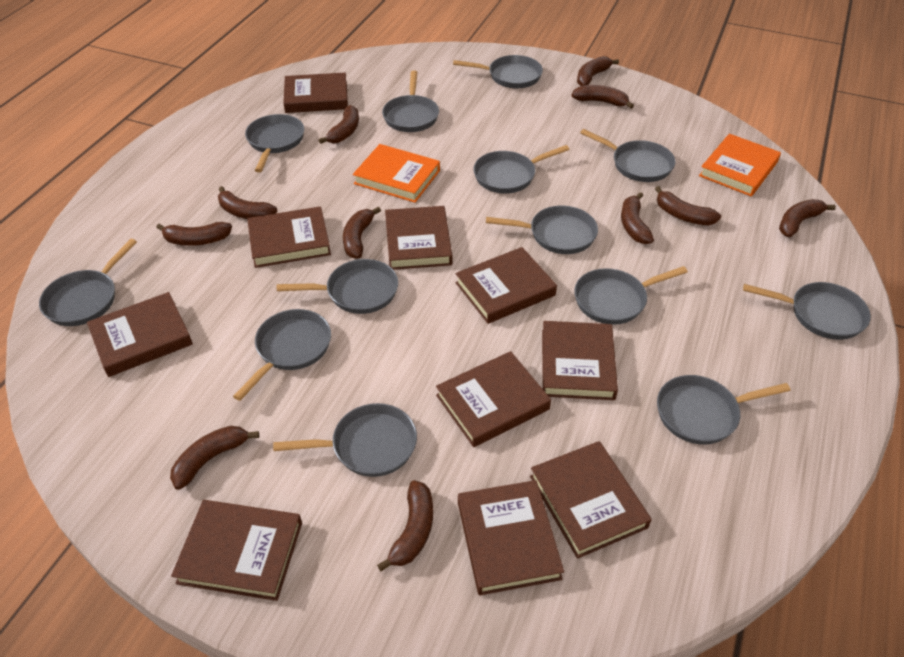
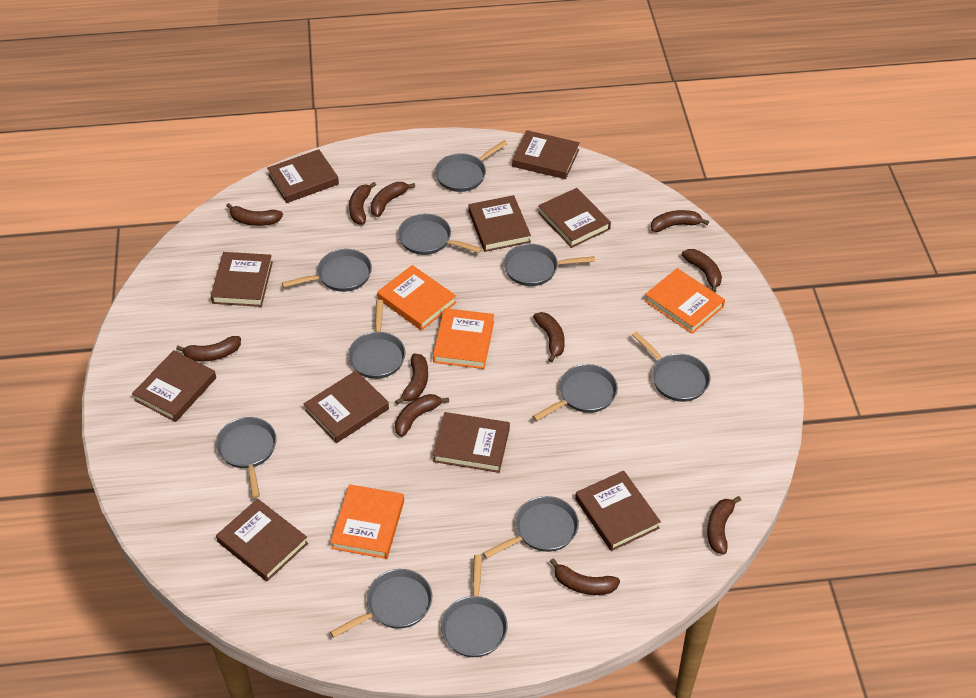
grey pan: 13 -> 11
orange book: 2 -> 4

